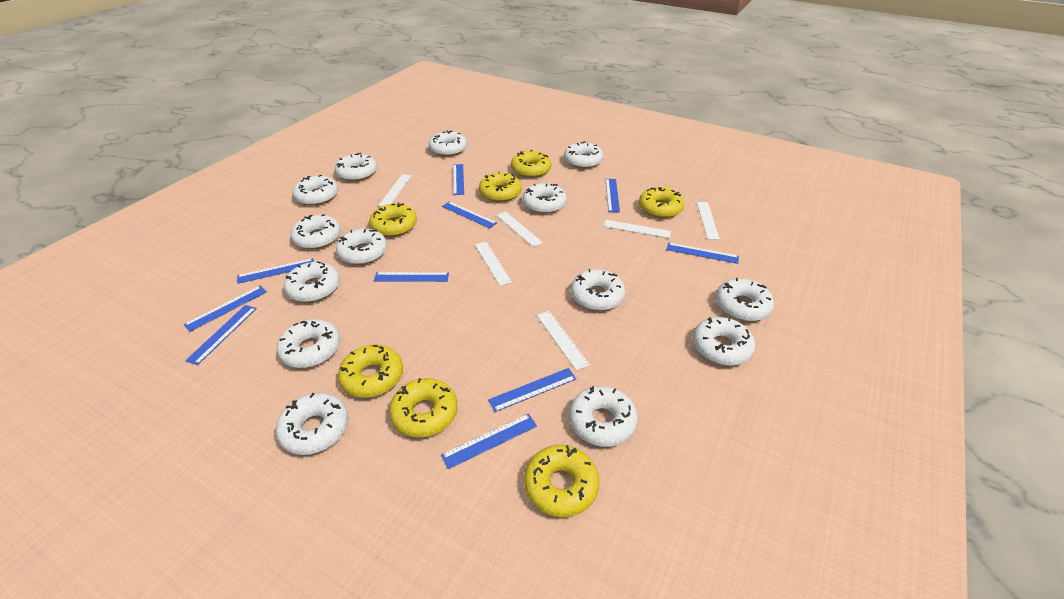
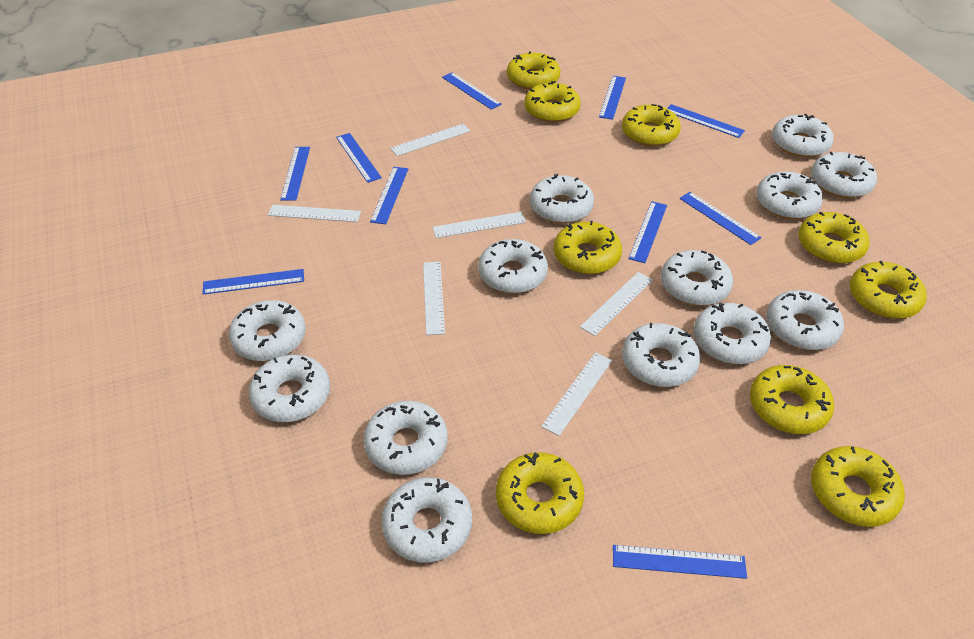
white donut: 14 -> 13
yellow donut: 7 -> 9

